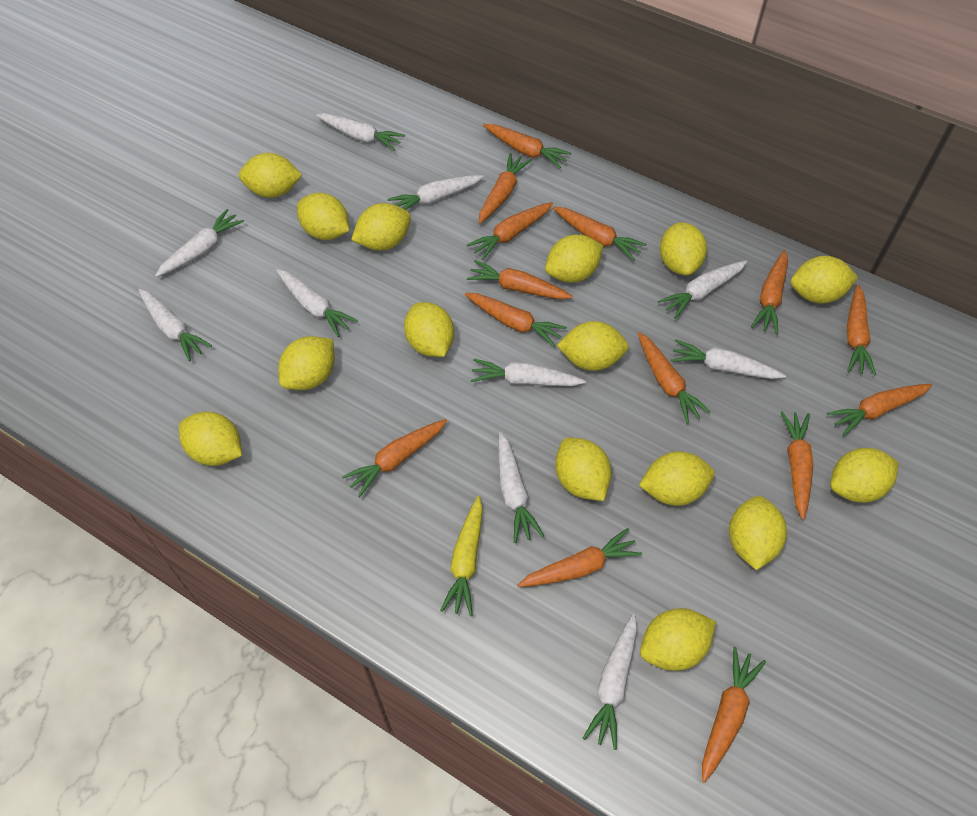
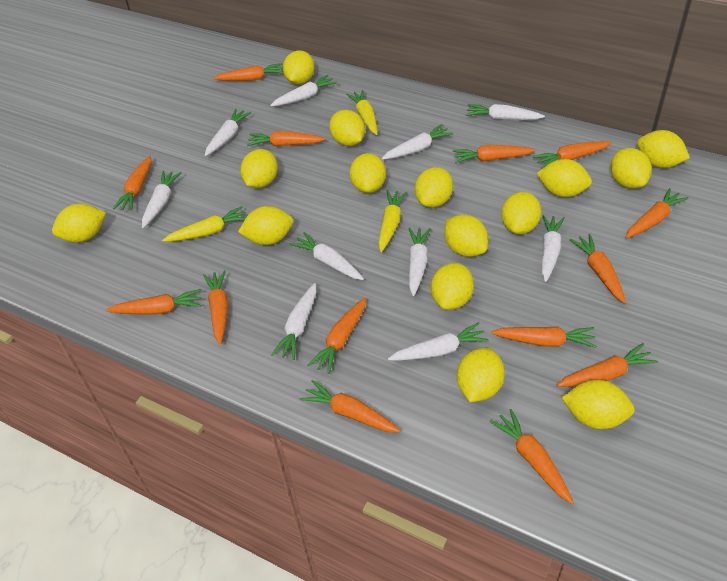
yellow carrot: 1 -> 3

